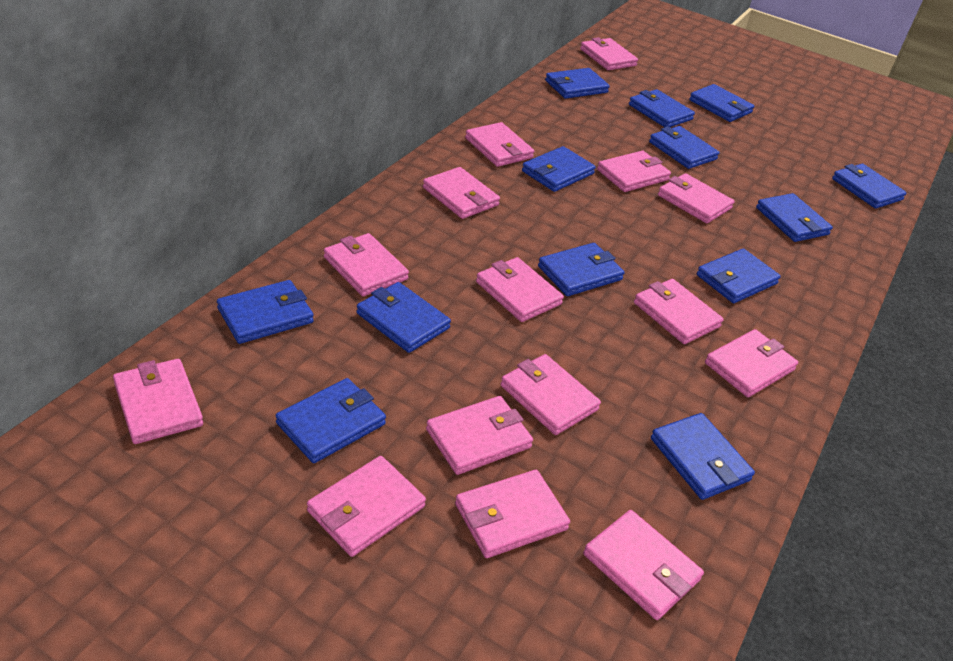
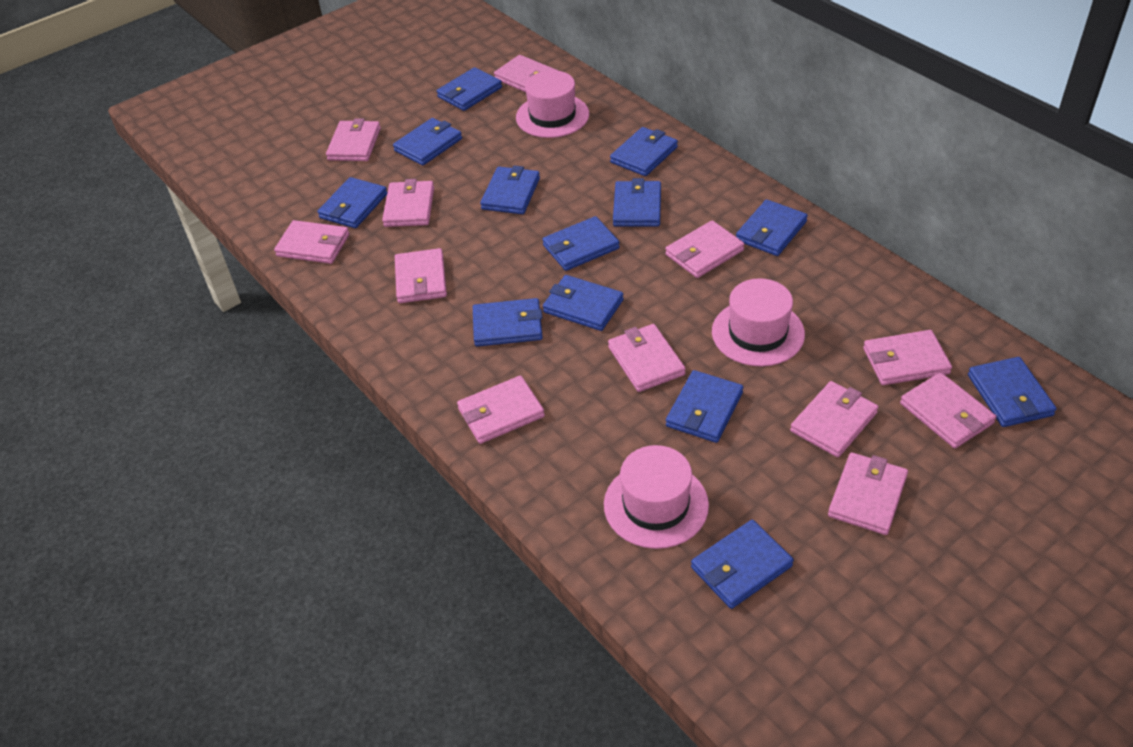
pink hat: 0 -> 3
pink wallet: 15 -> 12

